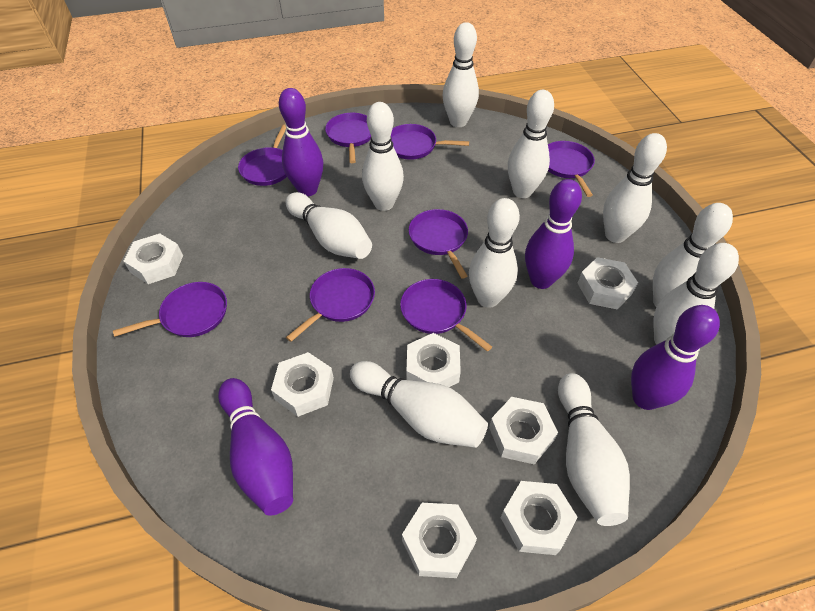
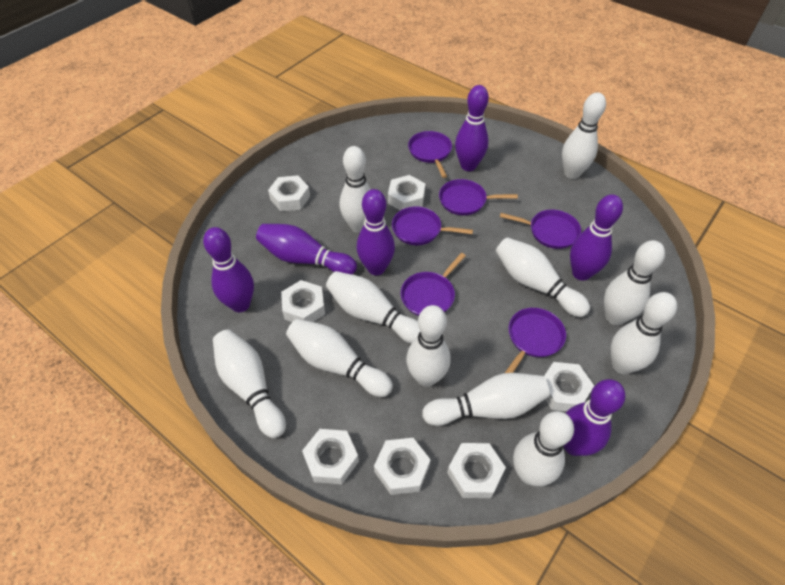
purple bowling pin: 4 -> 6
purple pan: 8 -> 6
white bowling pin: 10 -> 11

